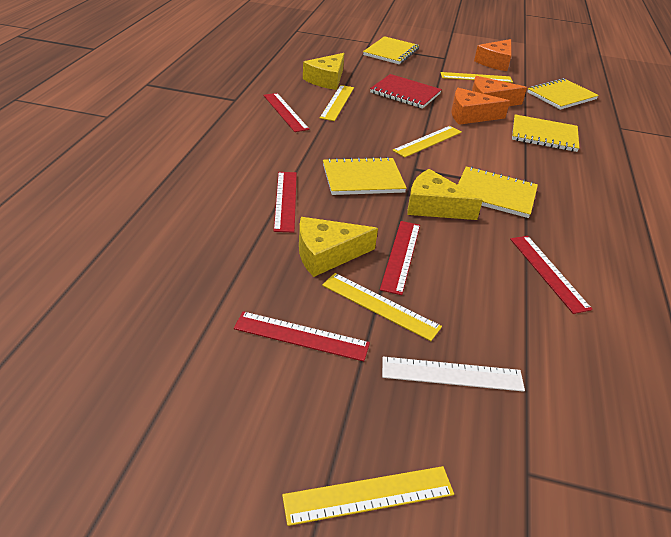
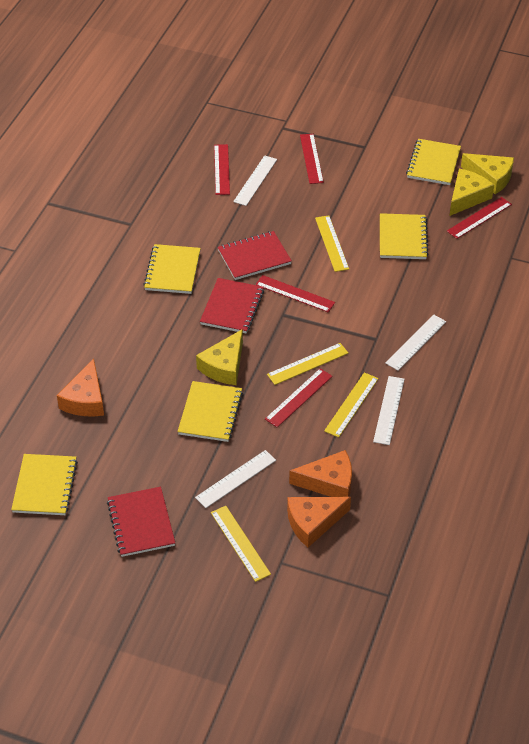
red notebook: 1 -> 3
white ruler: 1 -> 4
yellow ruler: 5 -> 4

